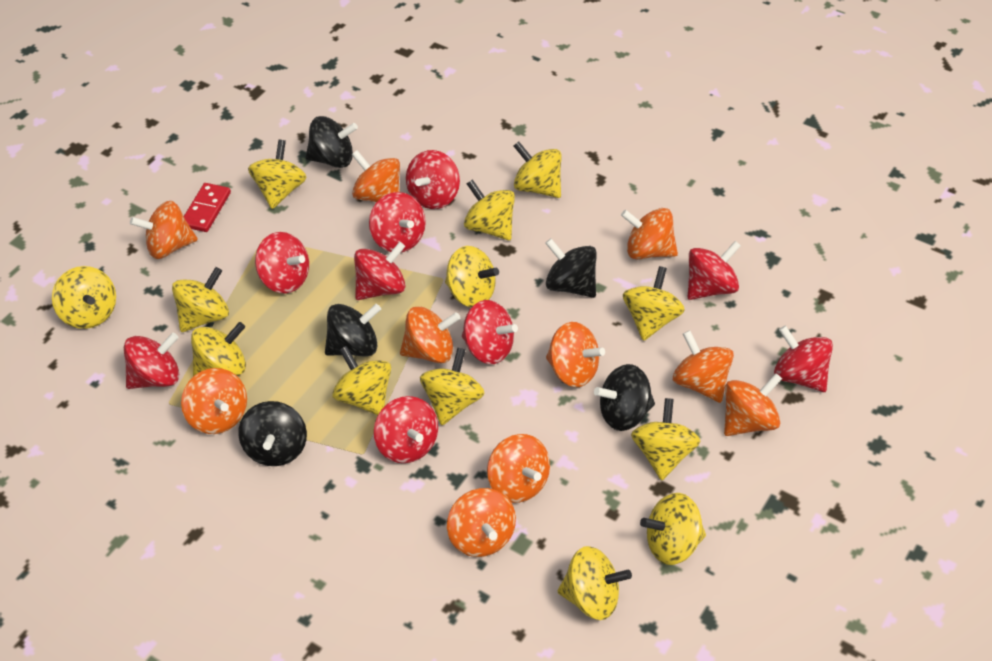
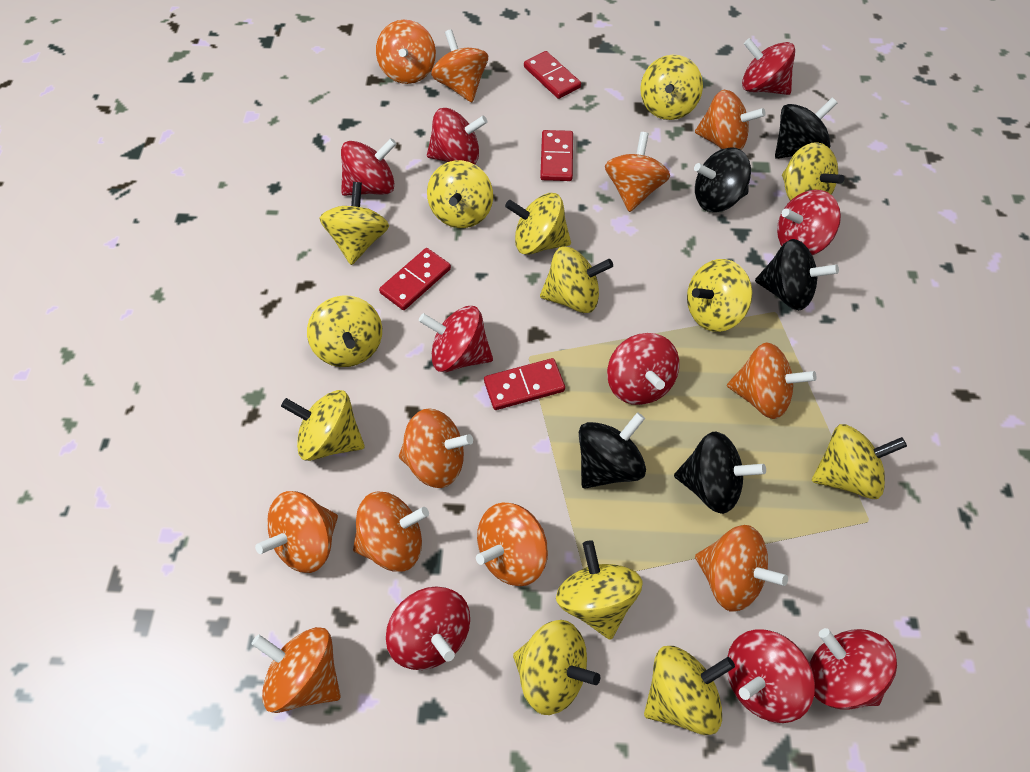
orange spinning top: 10 -> 11
red domino: 1 -> 4

